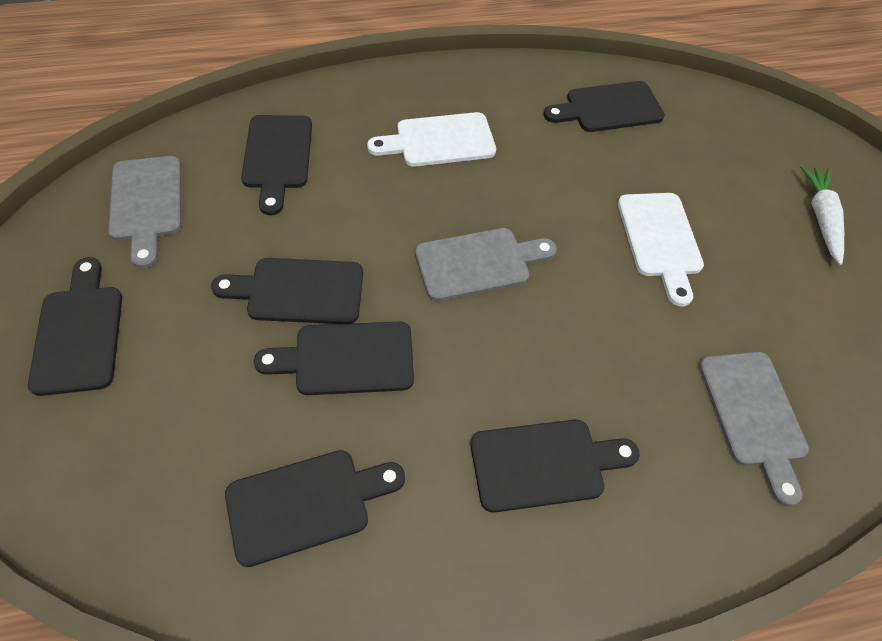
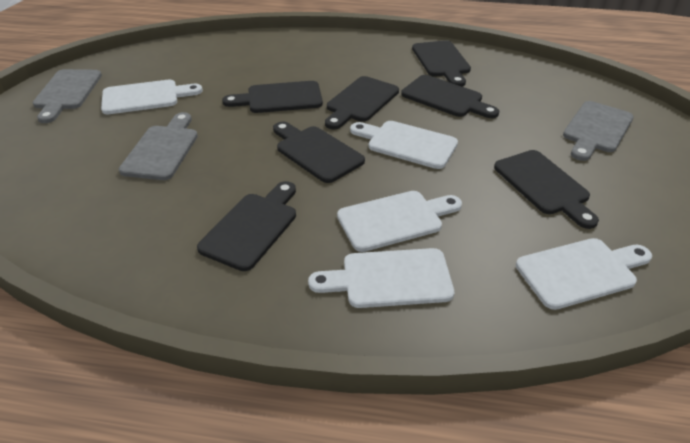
white carrot: 1 -> 0
white cutting board: 2 -> 5

